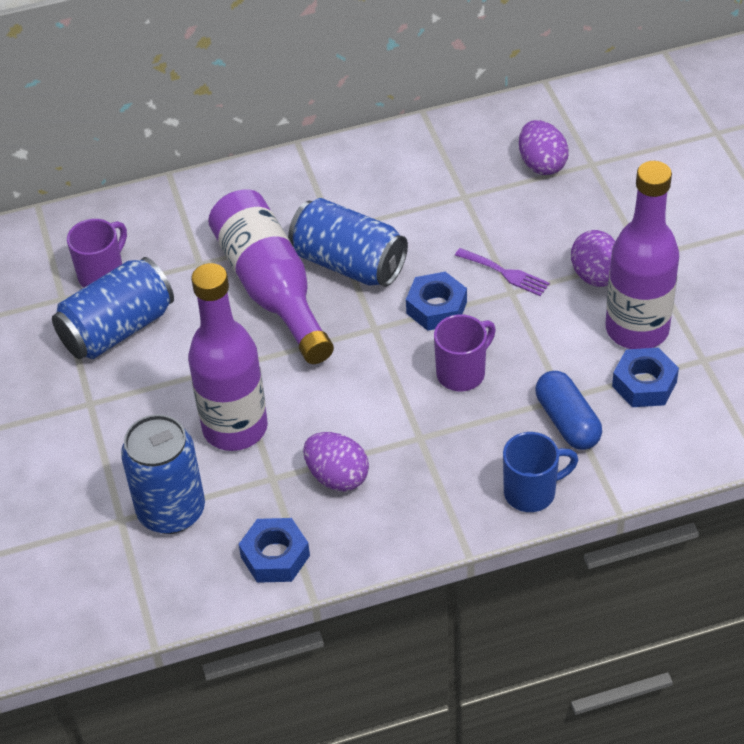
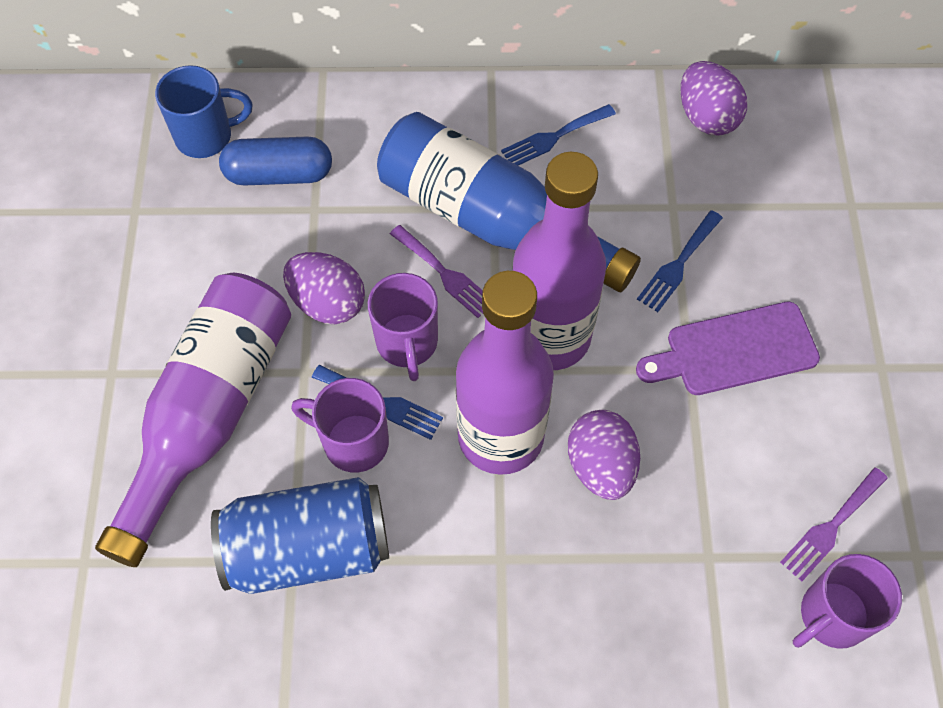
blue bottle: 0 -> 1
blue can: 3 -> 1
blue fork: 0 -> 3
blue nut: 3 -> 0
purple cutting board: 0 -> 1
purple fork: 1 -> 2
purple mug: 2 -> 3

